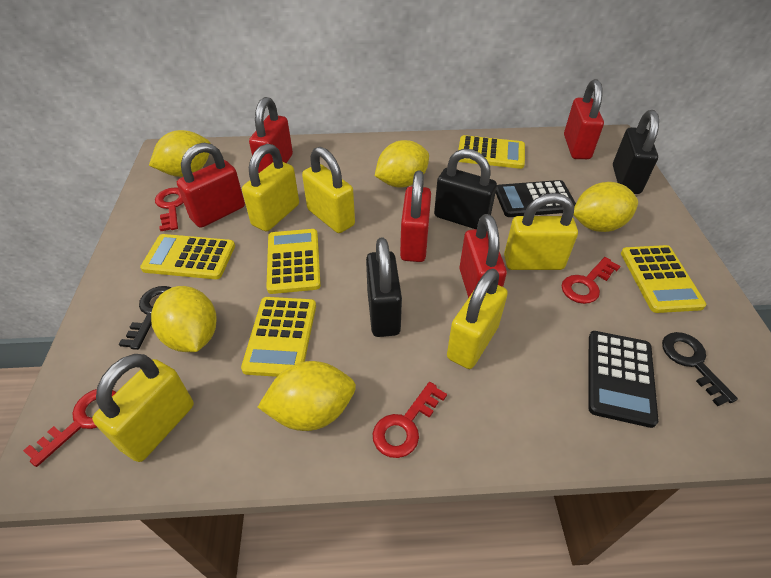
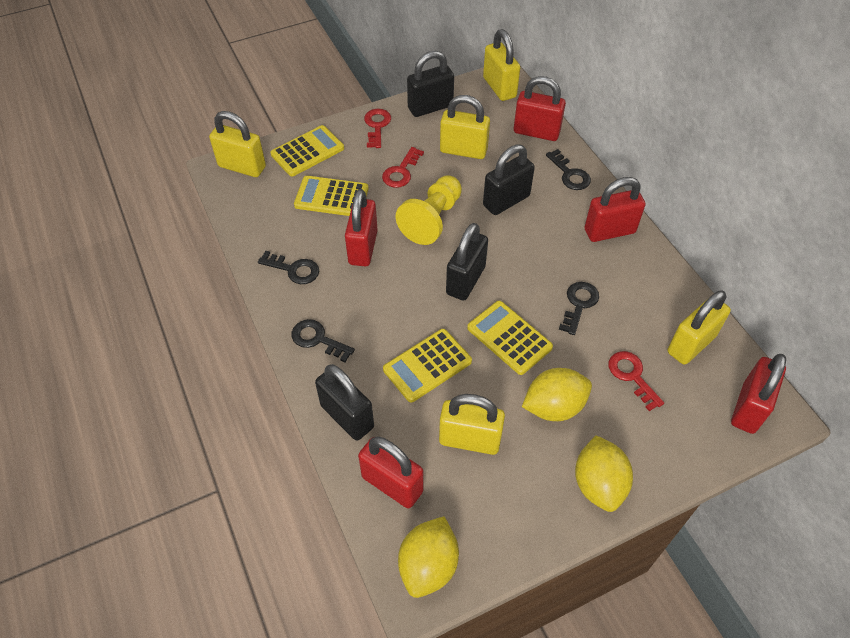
black calculator: 2 -> 0
black key: 2 -> 4
black padlock: 3 -> 4
red key: 4 -> 3
yellow calculator: 5 -> 4
yellow lemon: 5 -> 3
yellow pawn: 0 -> 1

